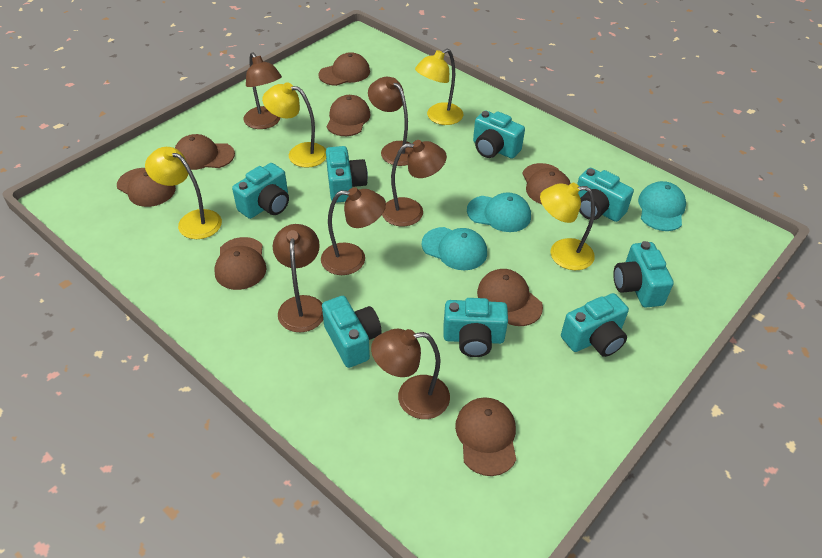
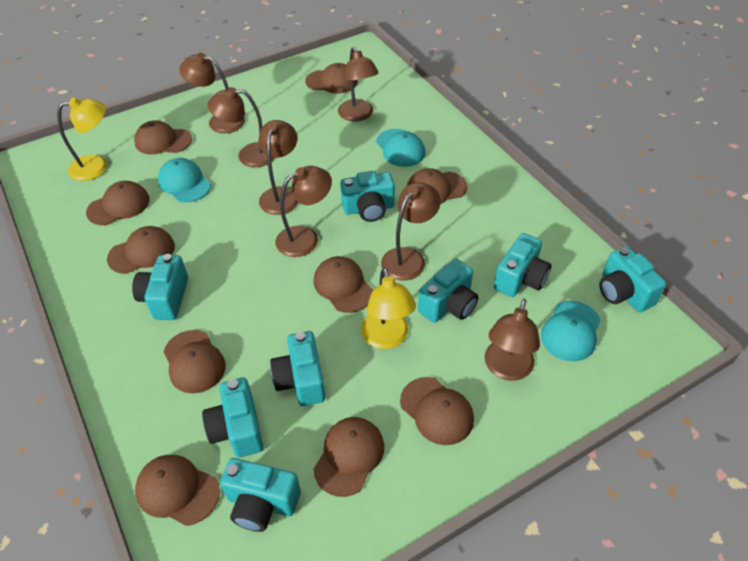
brown cap: 8 -> 10
brown lamp: 6 -> 7
yellow lamp: 4 -> 2

